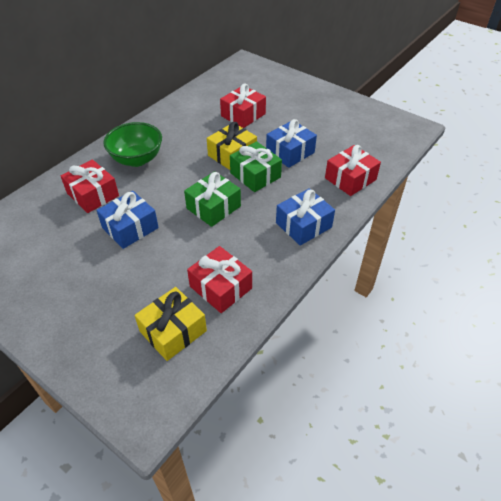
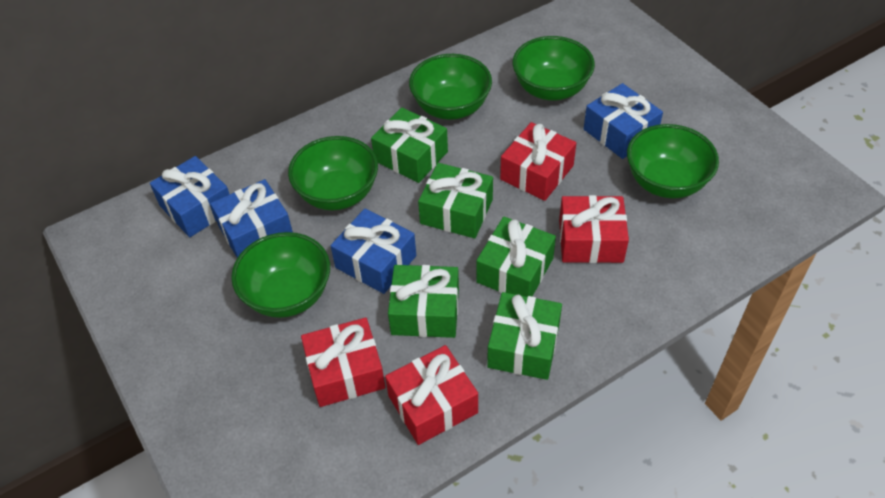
blue gift: 3 -> 4
green bowl: 1 -> 5
green gift: 2 -> 5
yellow gift: 2 -> 0

